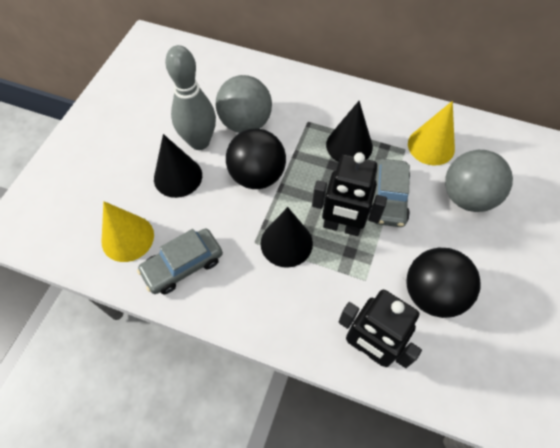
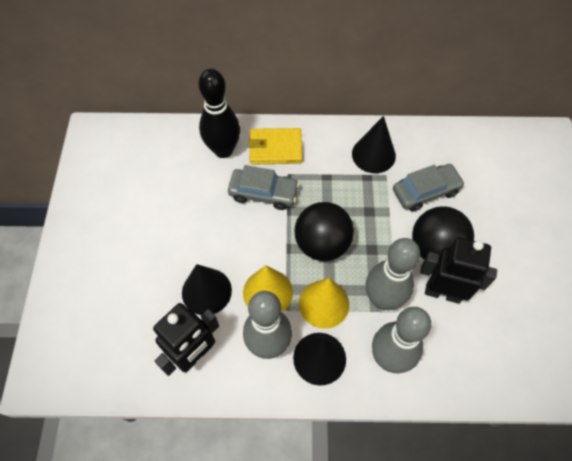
black bowling pin: 0 -> 1
grey ball: 2 -> 0
grey bowling pin: 1 -> 3
yellow wallet: 0 -> 1

